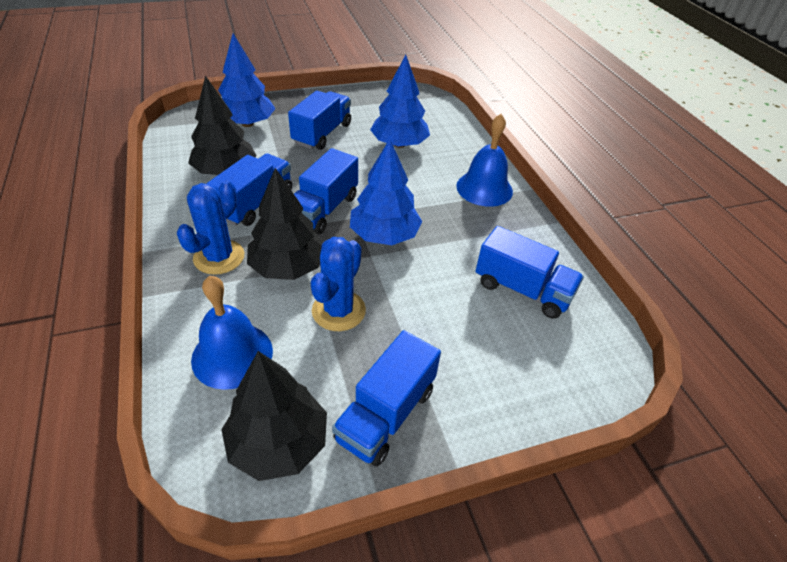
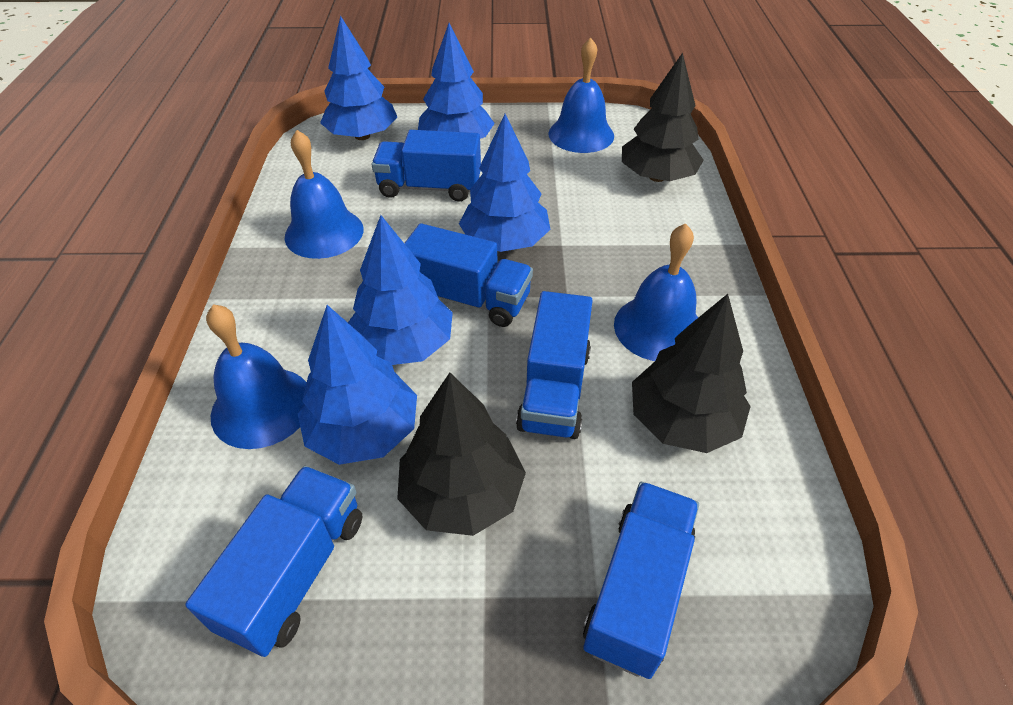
blue bell: 2 -> 4
blue cactus: 2 -> 0
blue tree: 3 -> 5

